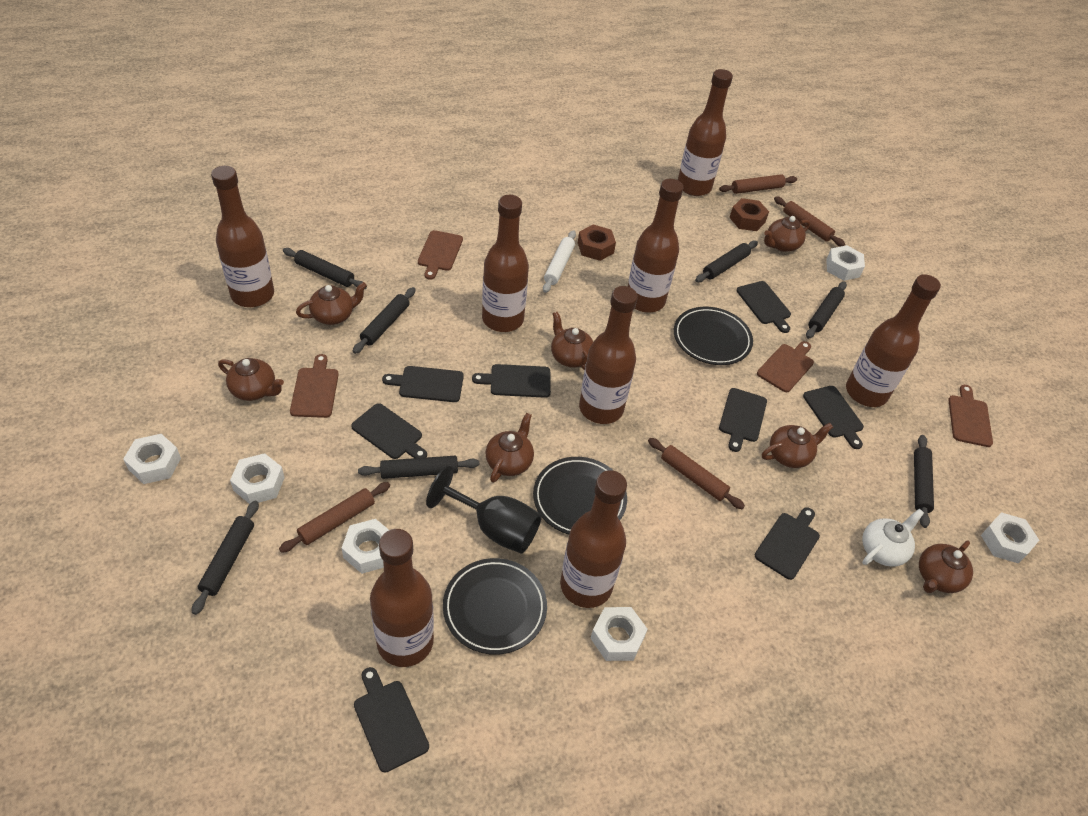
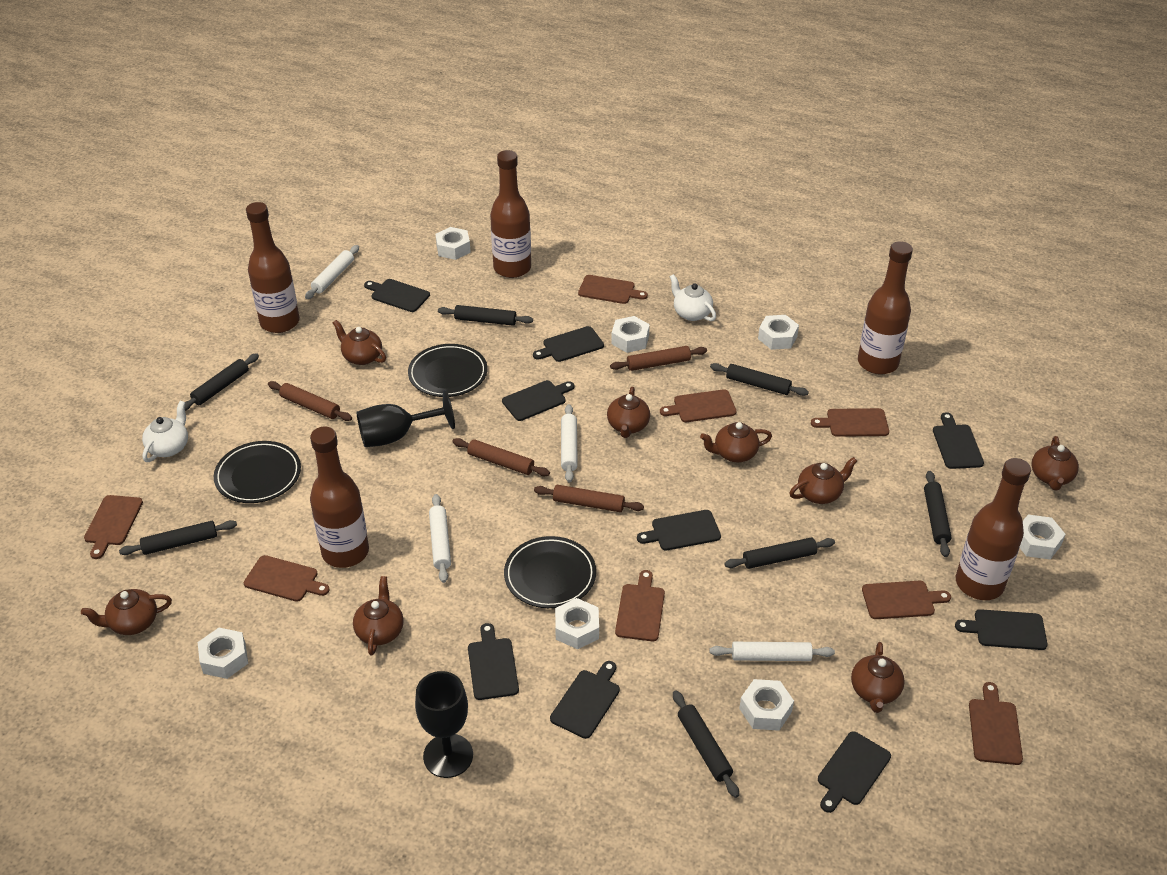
black cutting board: 8 -> 9
black goblet: 1 -> 2
brown bottle: 8 -> 5
brown cutting board: 4 -> 8
brown nut: 2 -> 0
brown teapot: 7 -> 8
white nut: 6 -> 7
white rolling pin: 1 -> 4
white teapot: 1 -> 2

